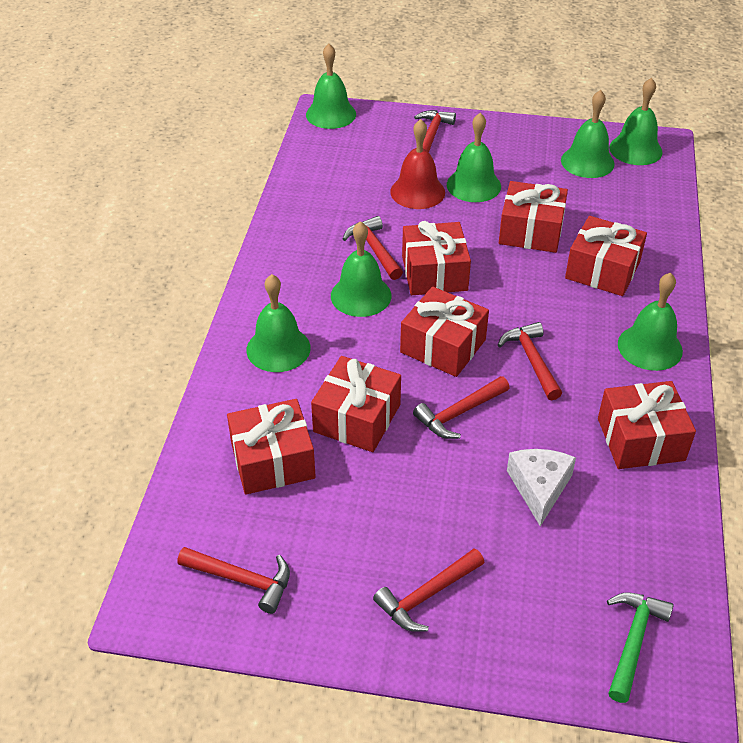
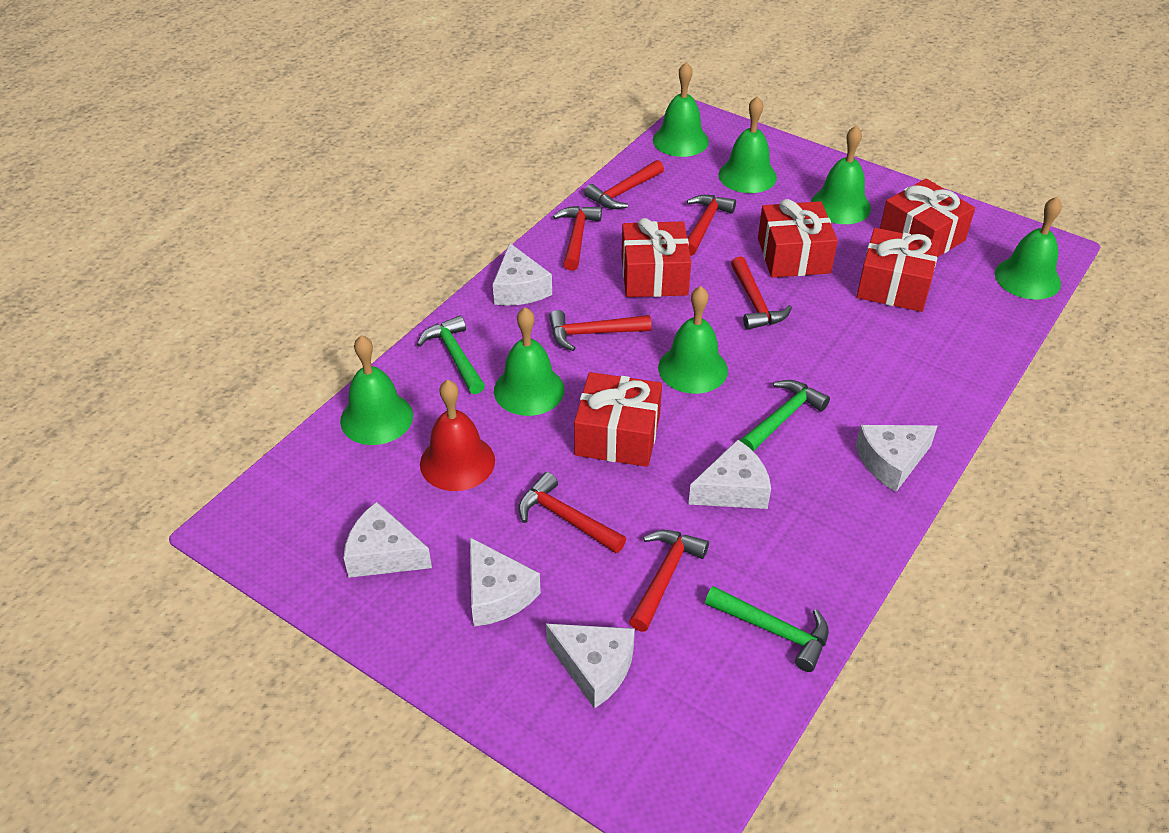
green hammer: 1 -> 3
red gift: 7 -> 5
red hammer: 6 -> 7
white cheese: 1 -> 6

